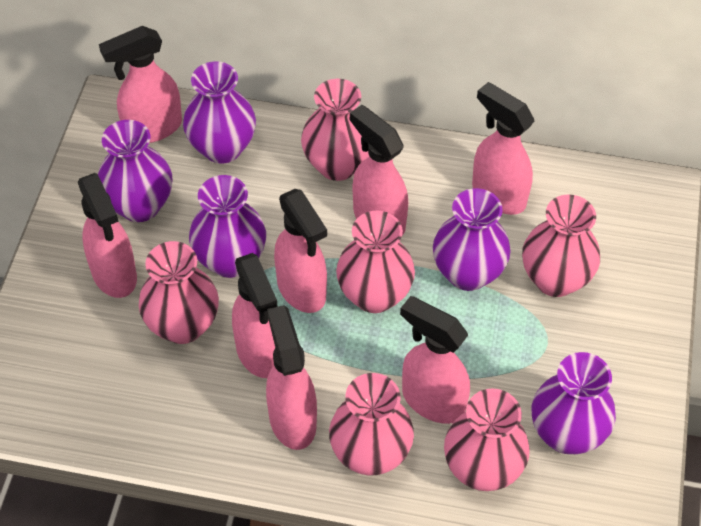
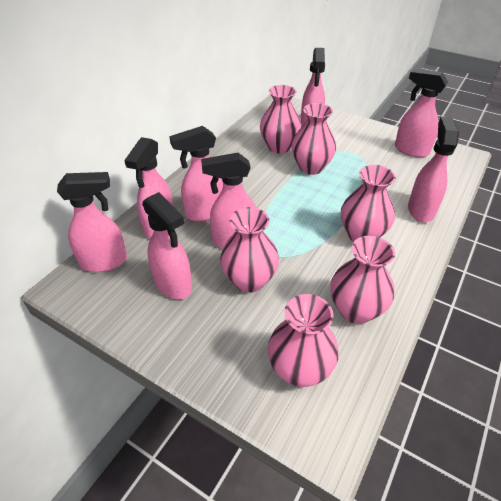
purple vase: 5 -> 0

